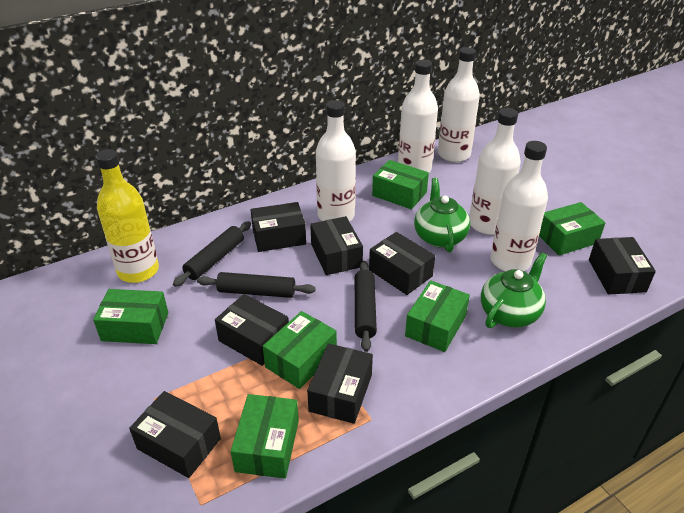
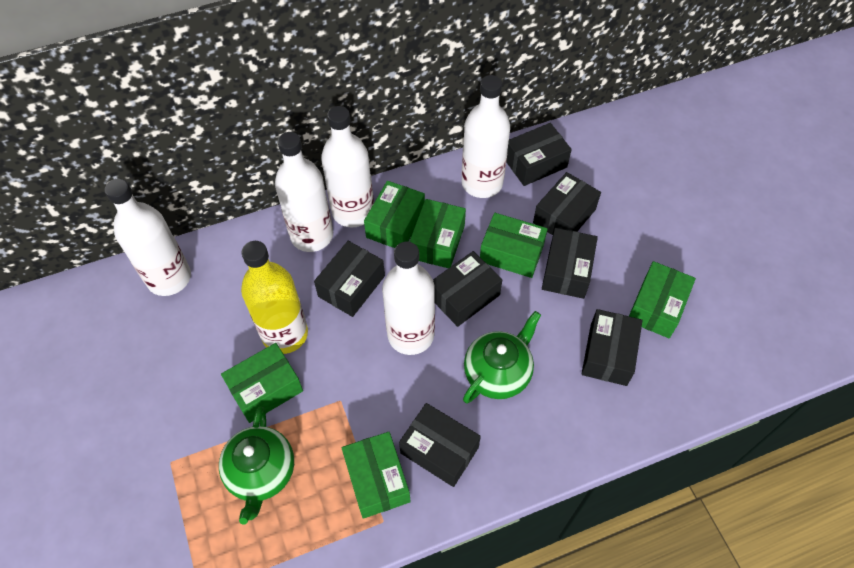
black rolling pin: 3 -> 0

